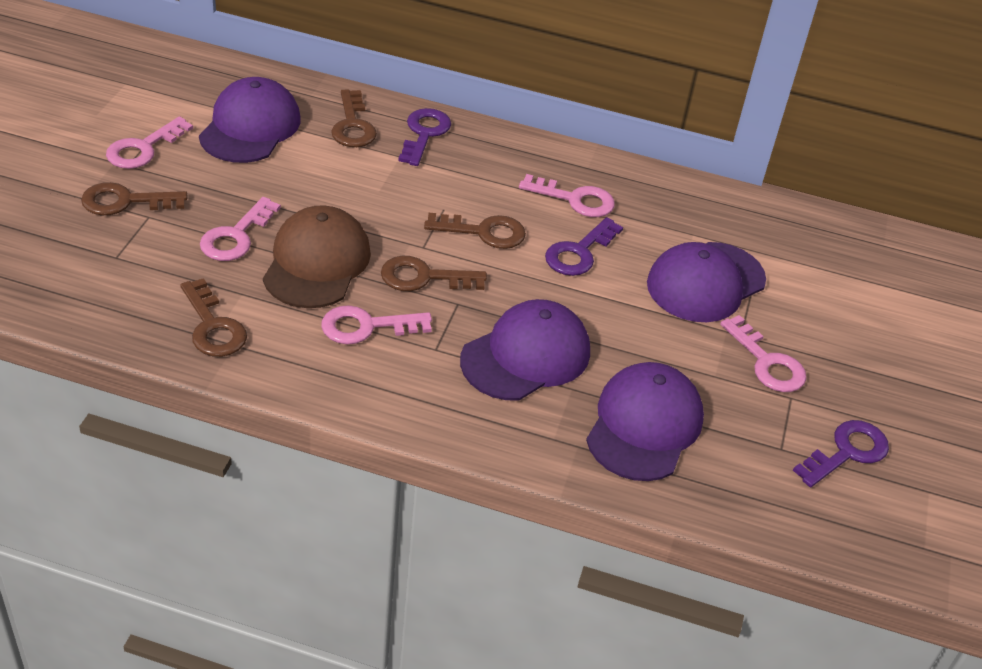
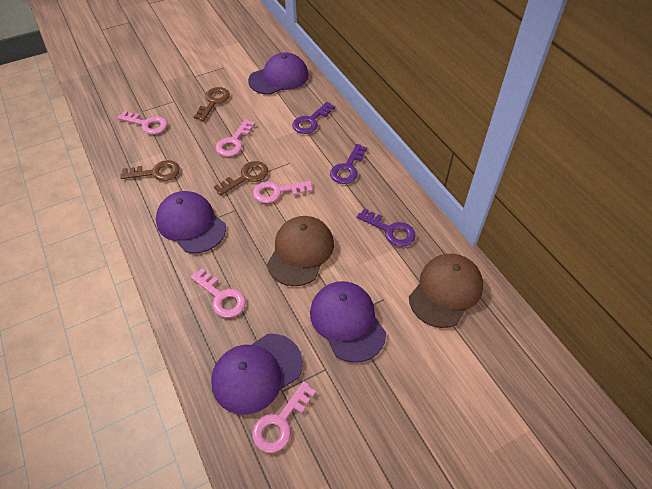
brown cap: 1 -> 2
brown key: 5 -> 3

